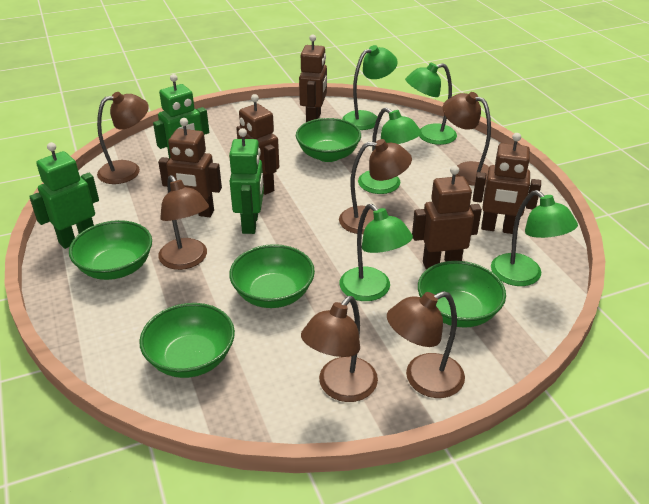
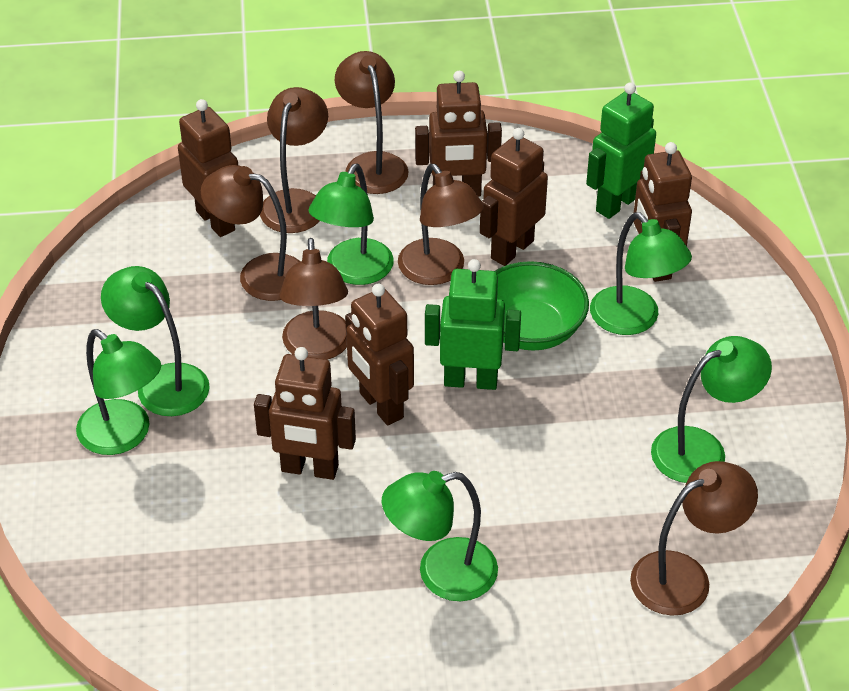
brown robot: 5 -> 6
green bowl: 5 -> 1
green lamp: 5 -> 6
green robot: 3 -> 2

